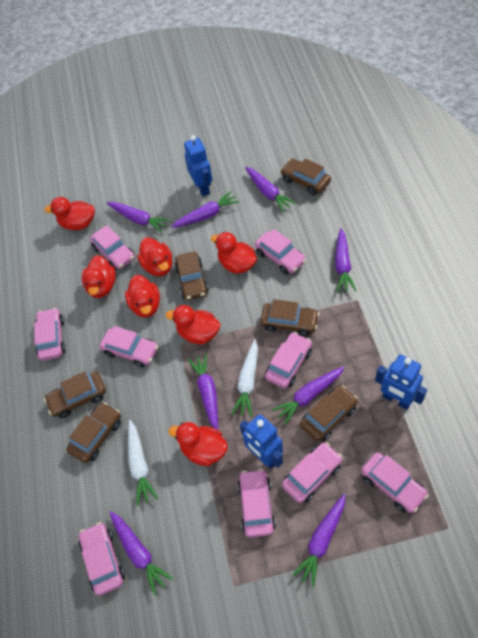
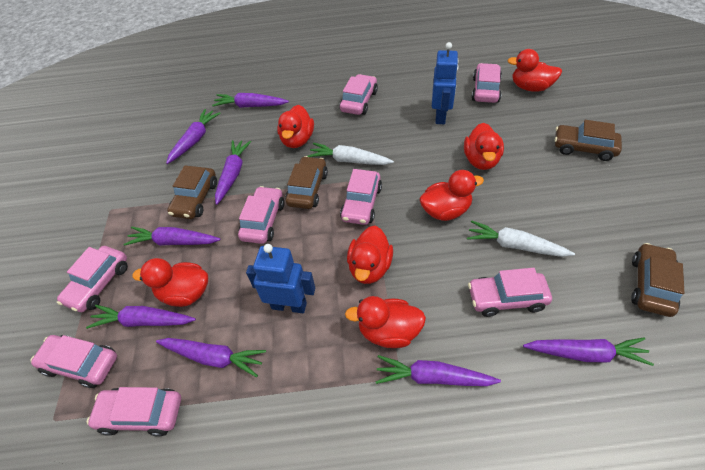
blue robot: 3 -> 2
brown car: 6 -> 4
pink car: 9 -> 8

